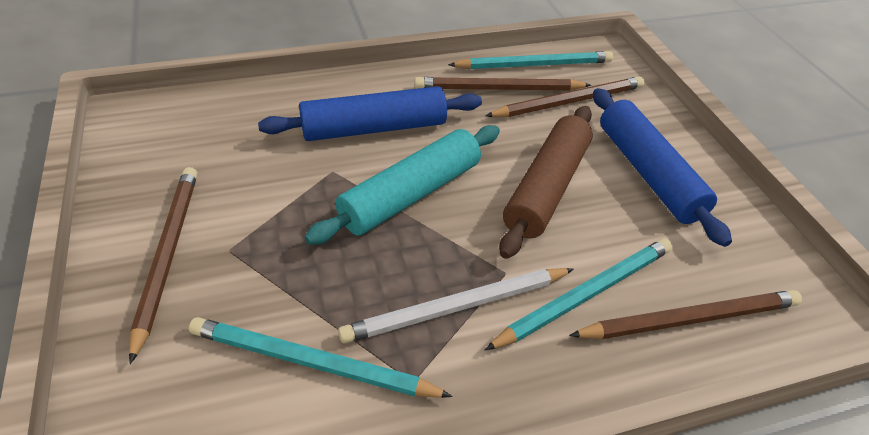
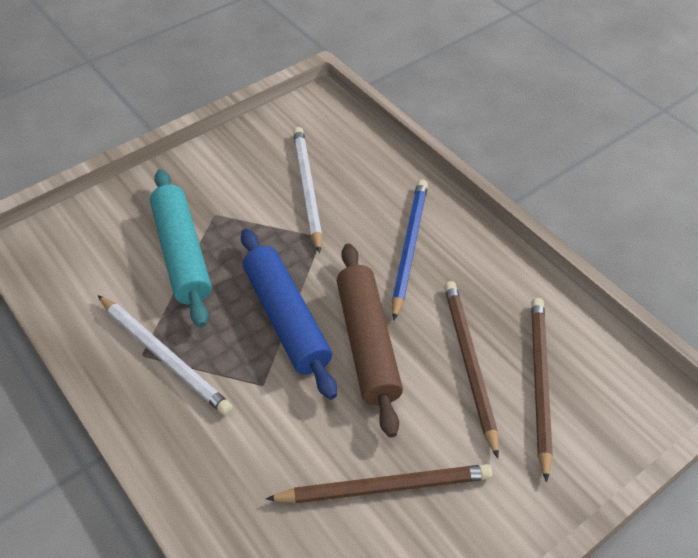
blue pencil: 0 -> 1
blue rolling pin: 2 -> 1
brown pencil: 4 -> 3
turquoise pencil: 3 -> 0
white pencil: 1 -> 2

